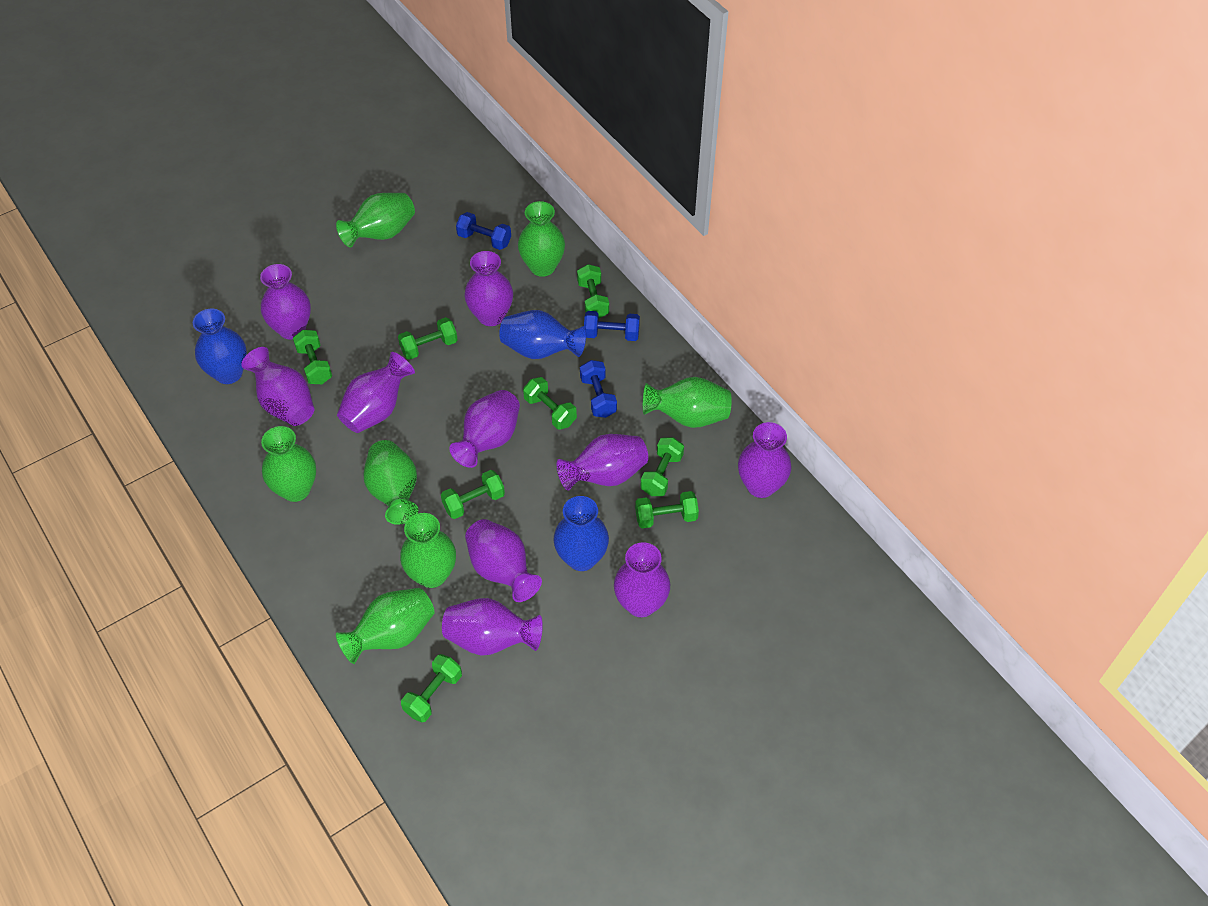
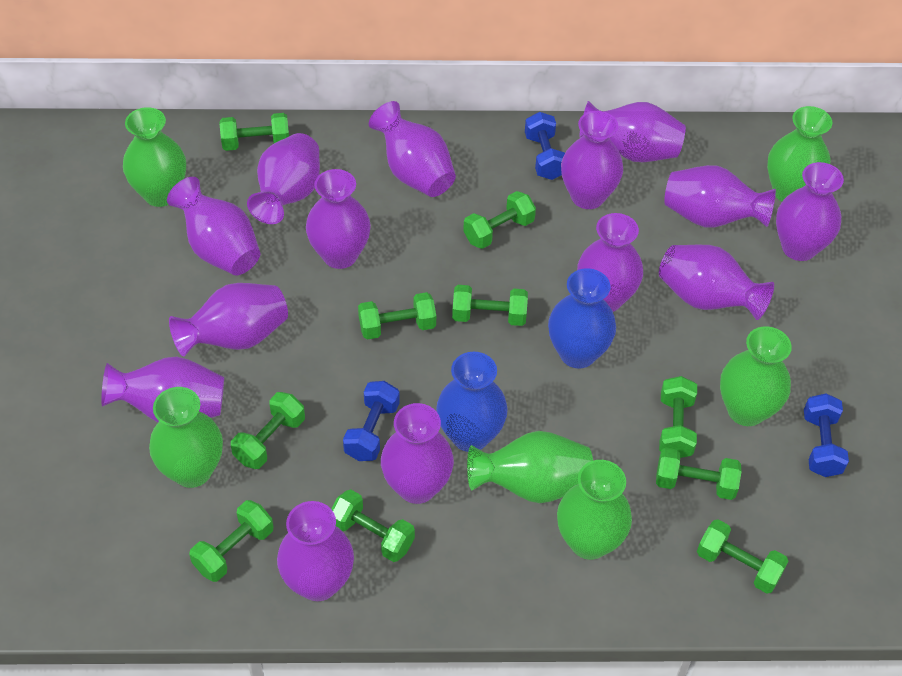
blue vase: 3 -> 2
green dumbbell: 8 -> 10
green vase: 7 -> 6
purple vase: 10 -> 14

